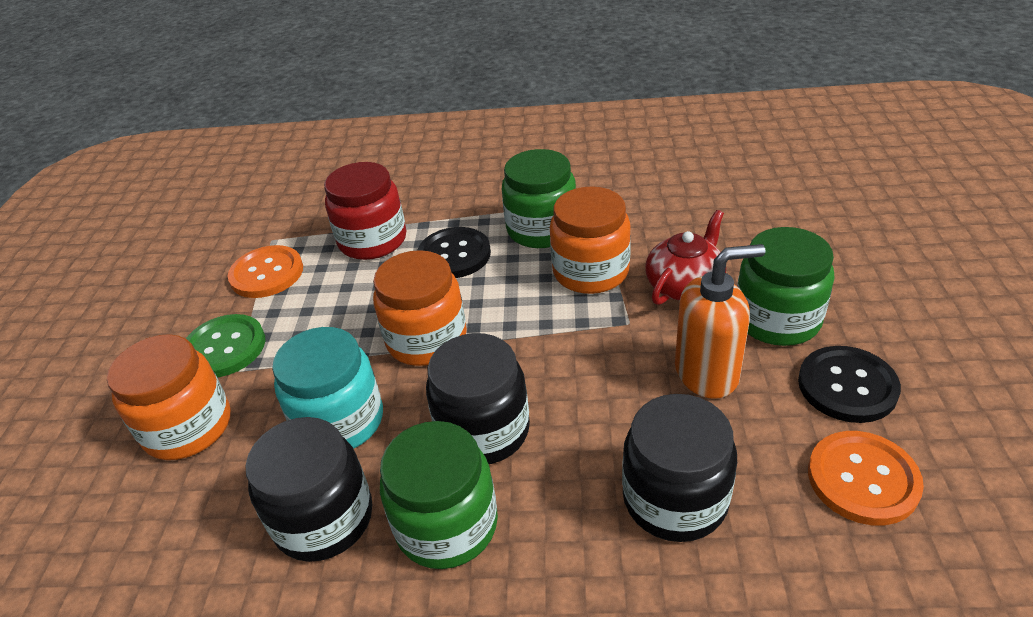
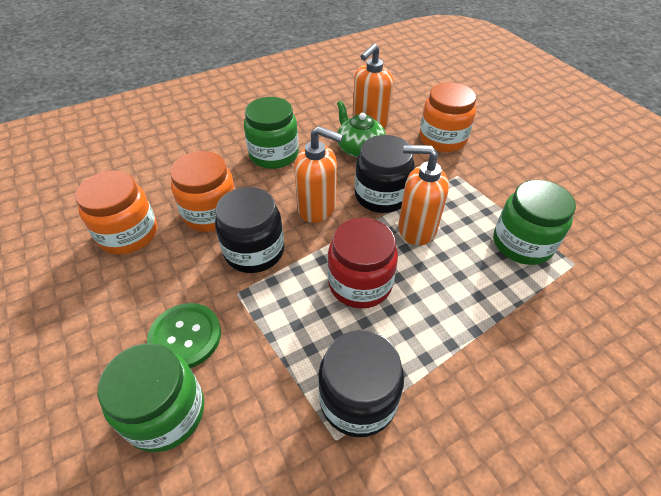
black button: 2 -> 0
green teapot: 0 -> 1
orange button: 2 -> 0
orange soap dispenser: 1 -> 3
red teapot: 1 -> 0
turquoise jar: 1 -> 0

